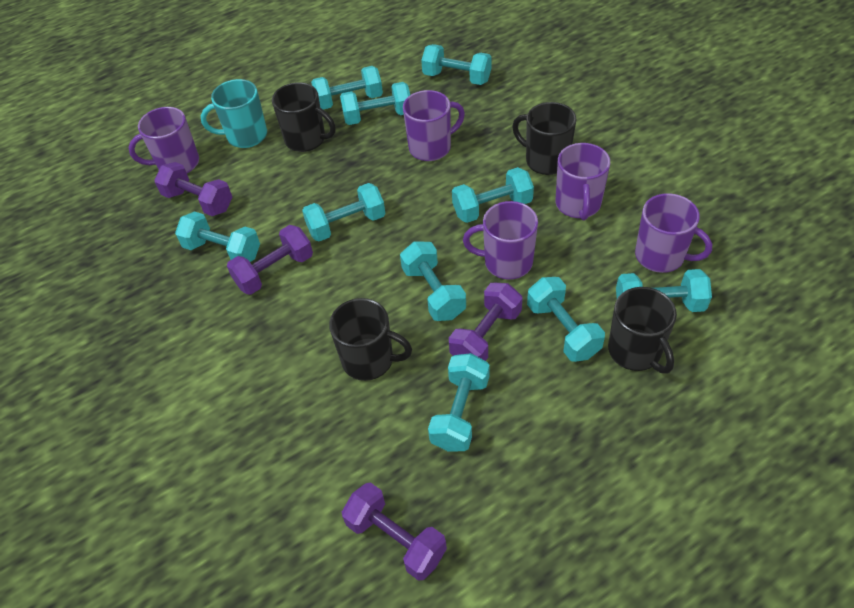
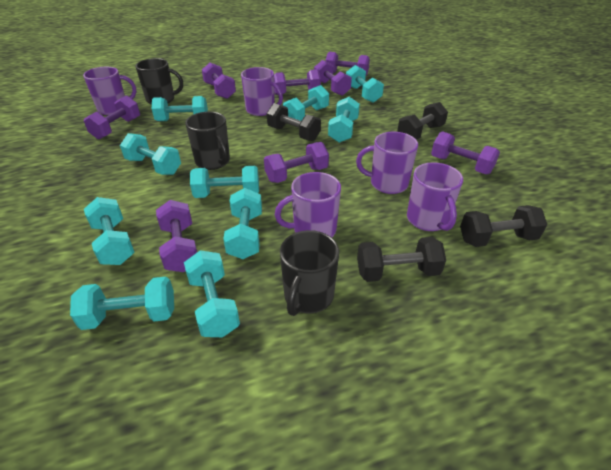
black dumbbell: 0 -> 4
black mug: 4 -> 3
purple dumbbell: 4 -> 8
turquoise mug: 1 -> 0

